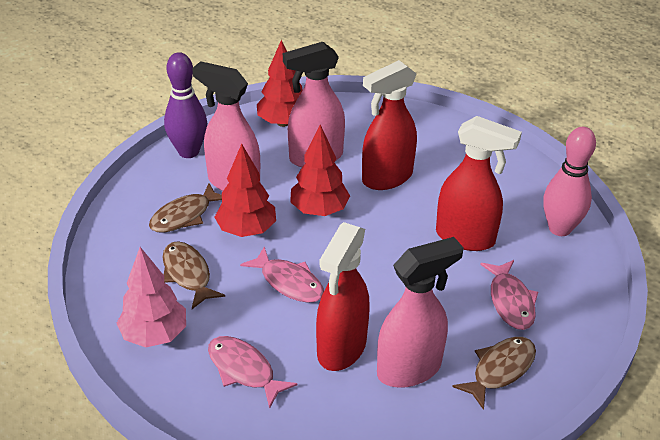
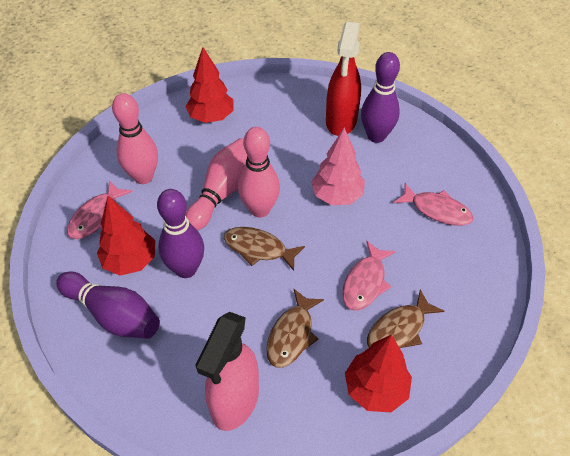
pink bowling pin: 1 -> 3
pink spray bottle: 3 -> 1
purple bowling pin: 1 -> 3
red spray bottle: 3 -> 1

